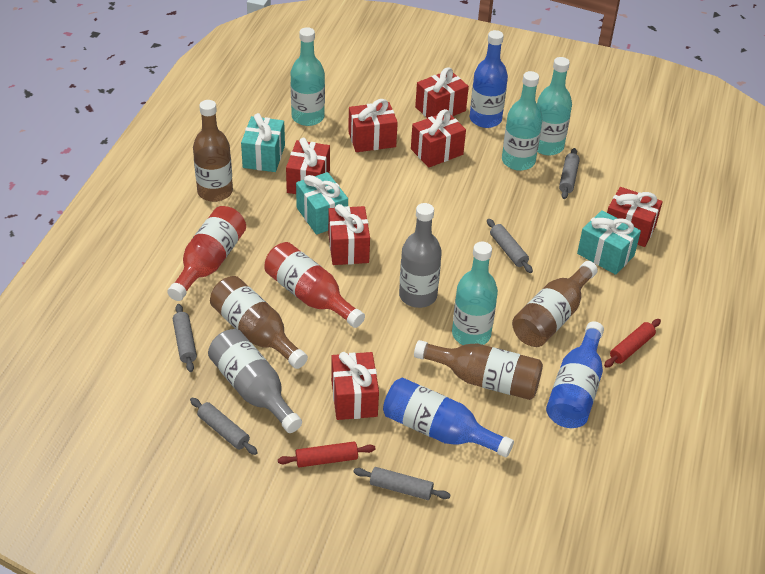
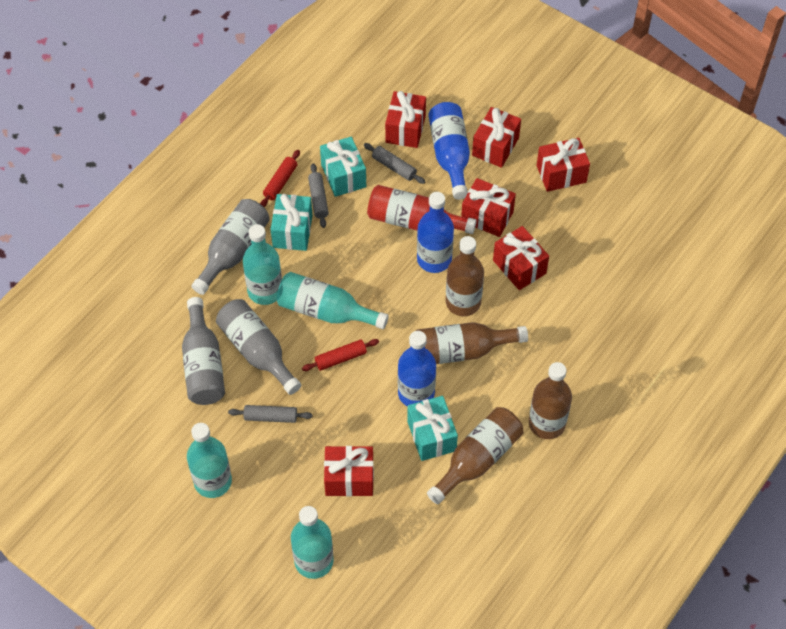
grey bottle: 2 -> 3
grey rolling pin: 5 -> 3
red bottle: 2 -> 1
red gift: 7 -> 6

